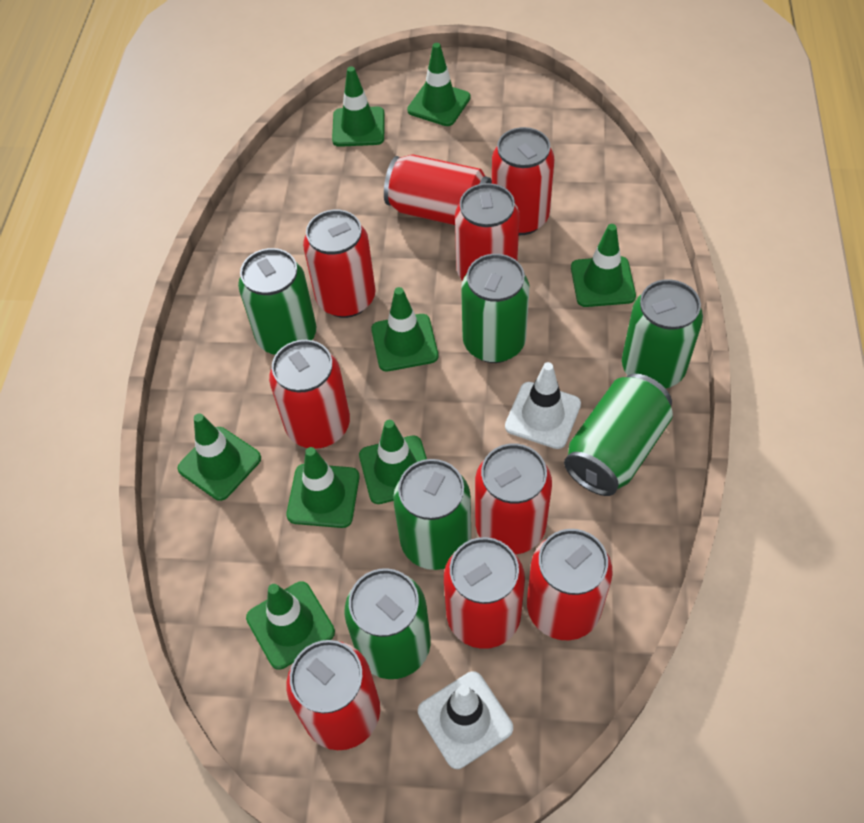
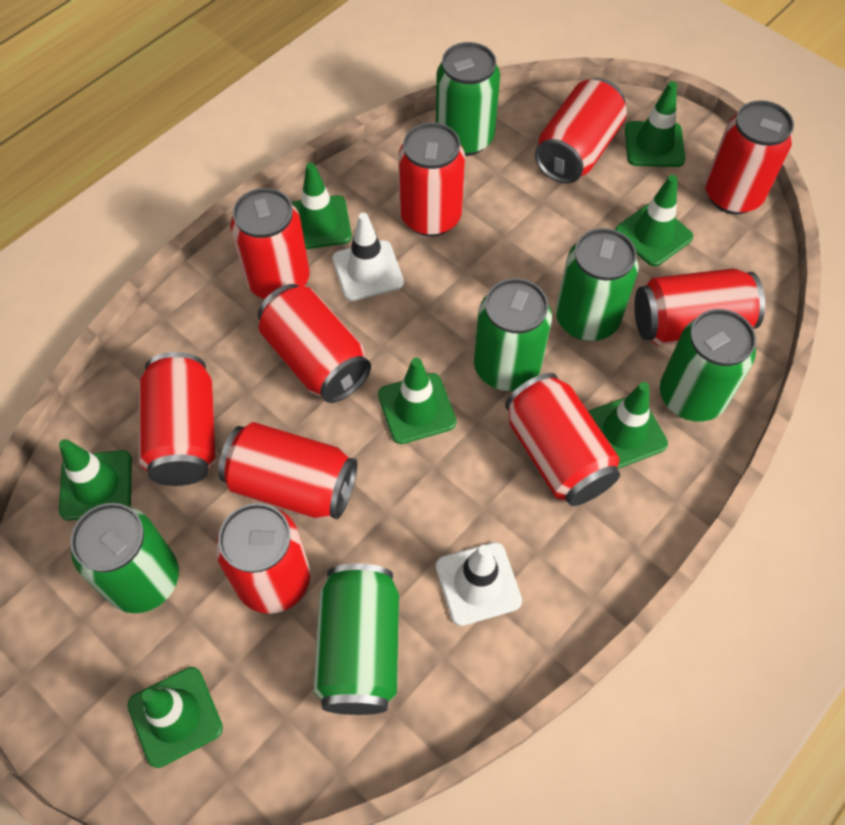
green traffic cone: 8 -> 7
red can: 9 -> 10

